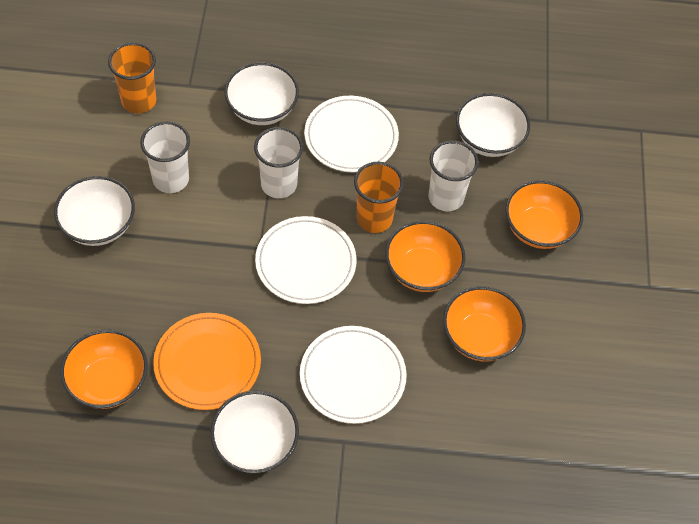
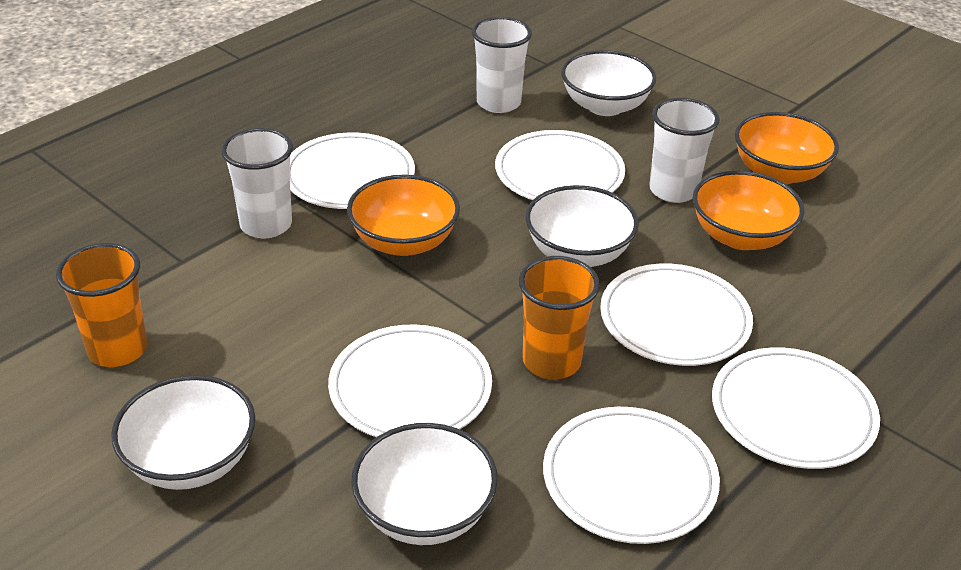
orange bowl: 4 -> 3
orange plate: 1 -> 0
white plate: 3 -> 6

